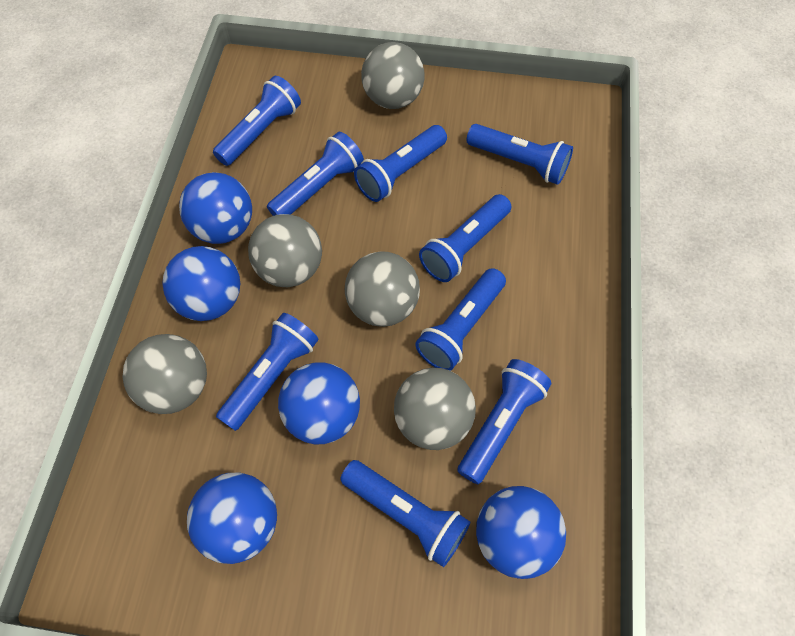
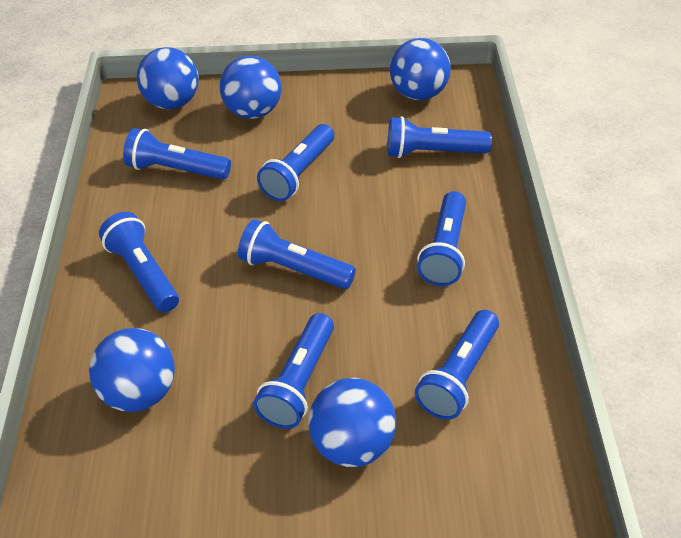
blue flashlight: 9 -> 8
grey ball: 5 -> 0

